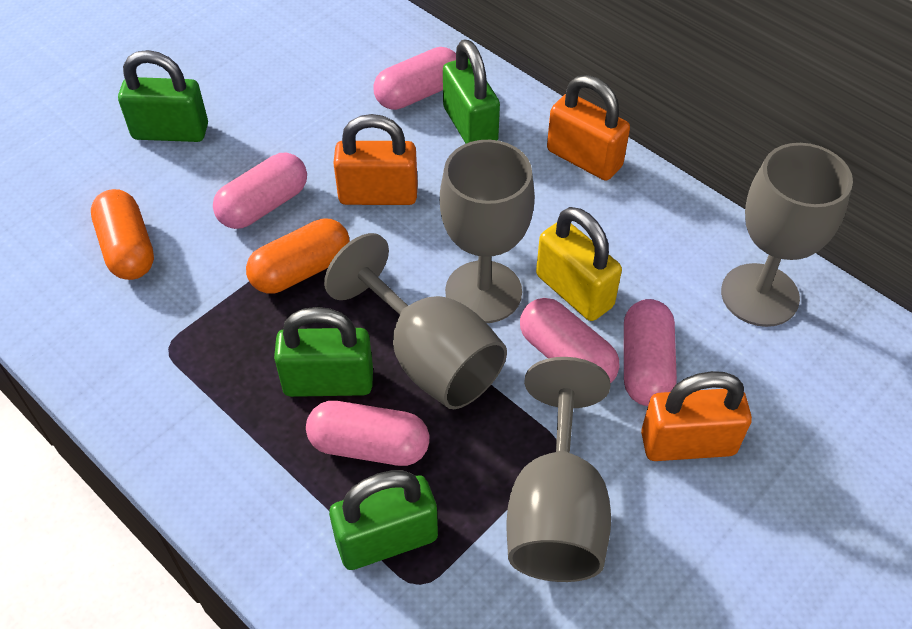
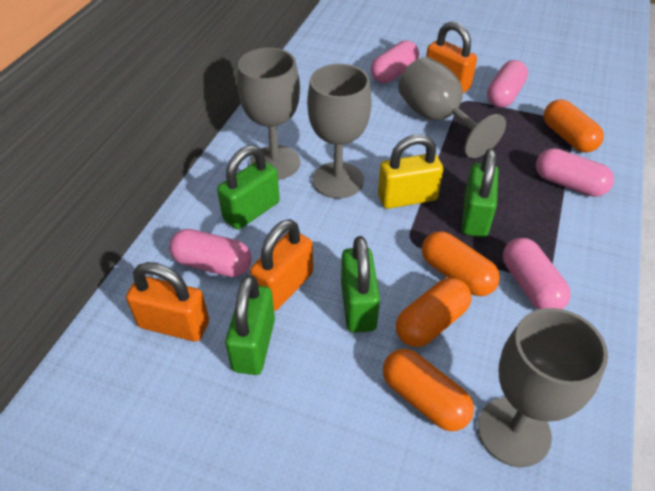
orange capsule: 2 -> 4

